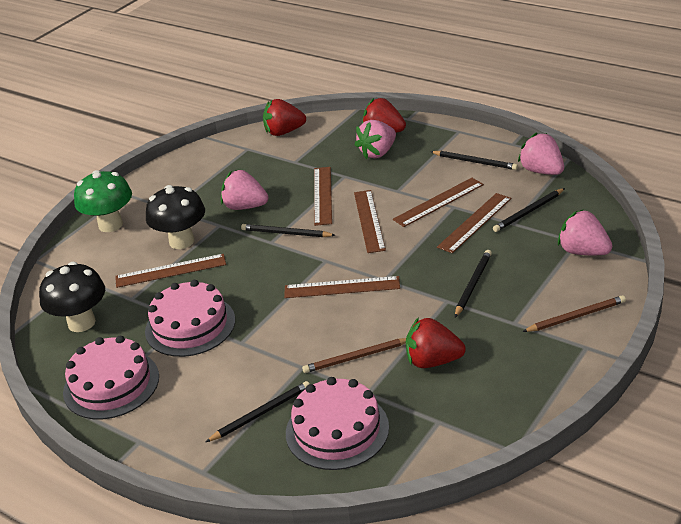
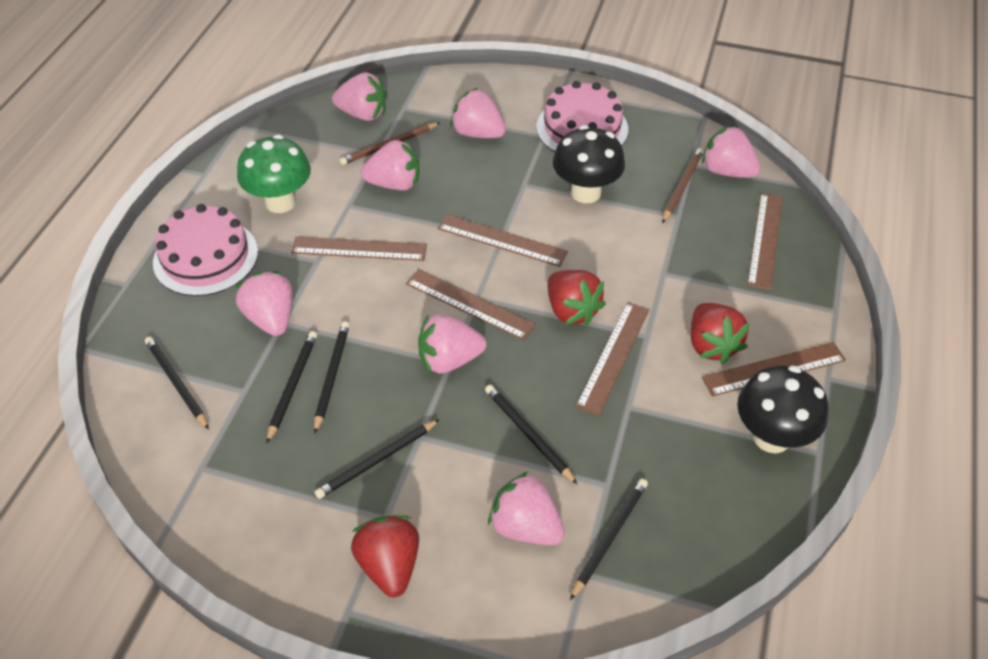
black pencil: 5 -> 6
pink cake: 3 -> 2
pink strawberry: 4 -> 7

